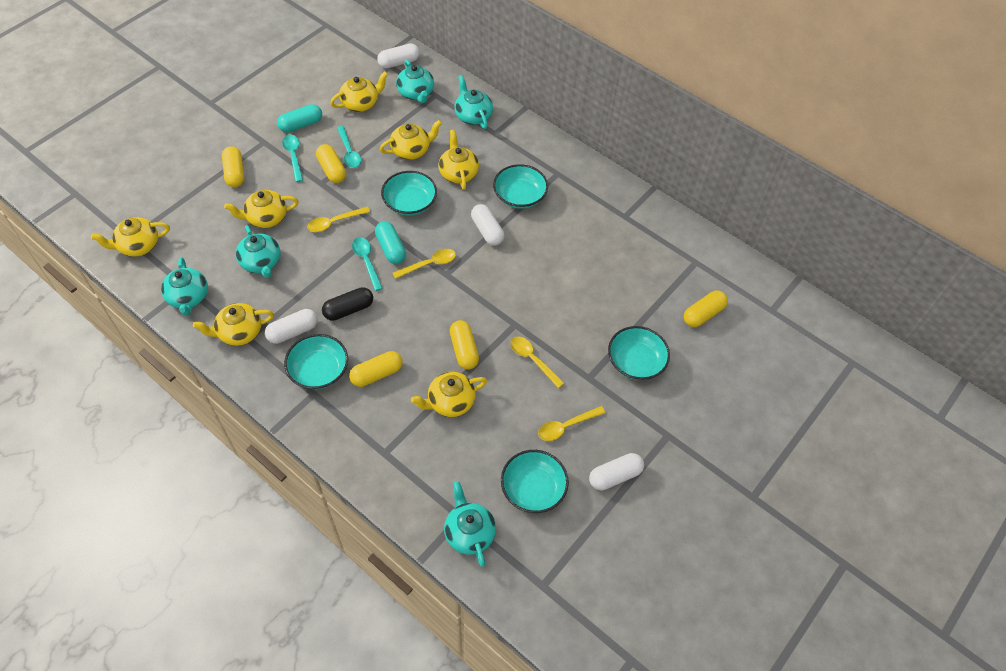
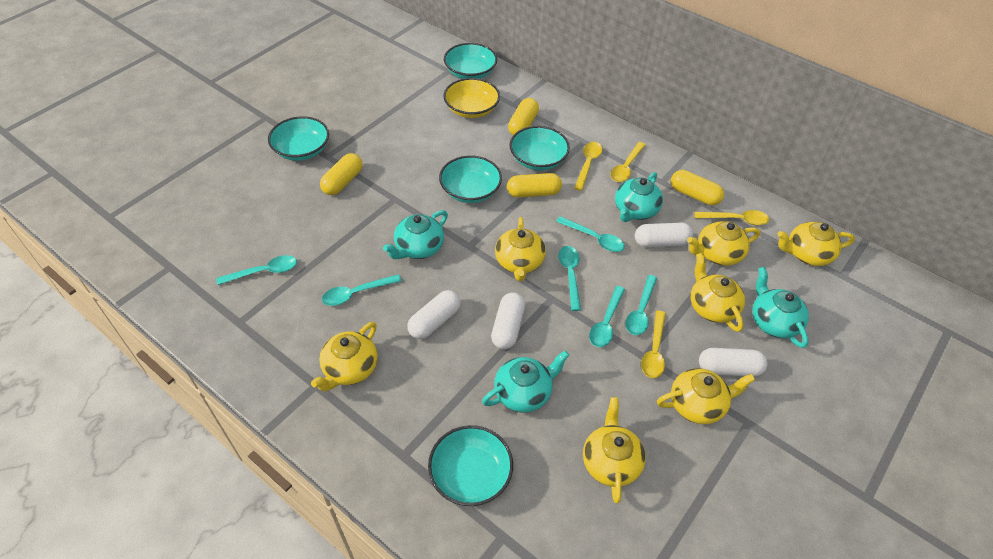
black capsule: 1 -> 0
turquoise capsule: 2 -> 0
turquoise spoon: 3 -> 6
turquoise teapot: 5 -> 4
yellow bowl: 0 -> 1
yellow capsule: 5 -> 4

